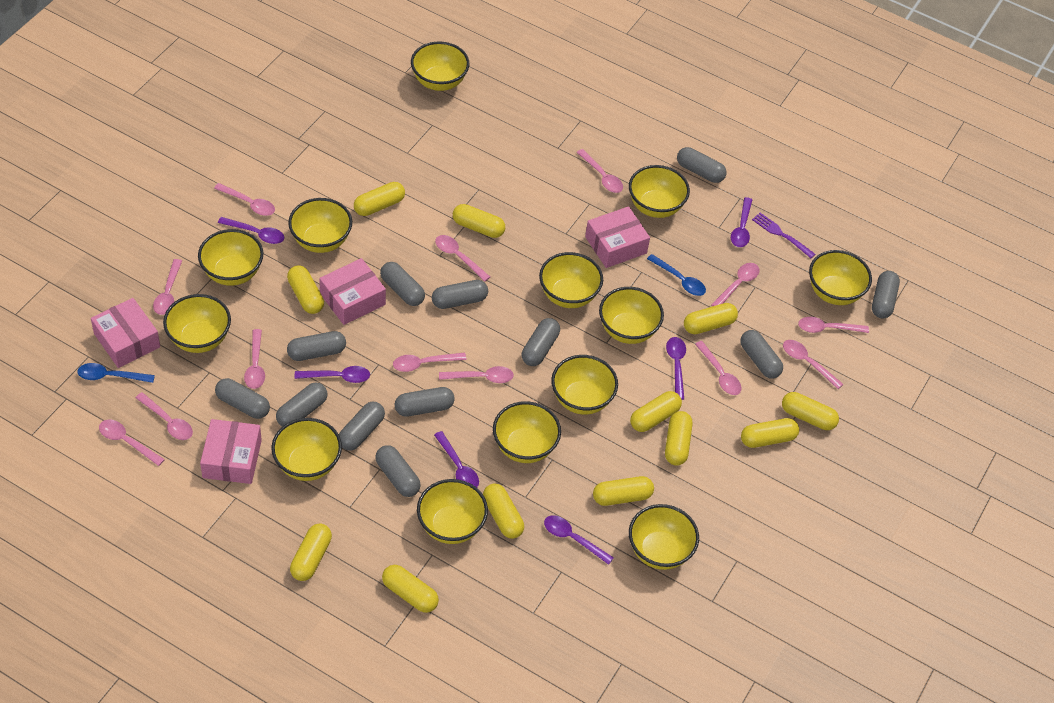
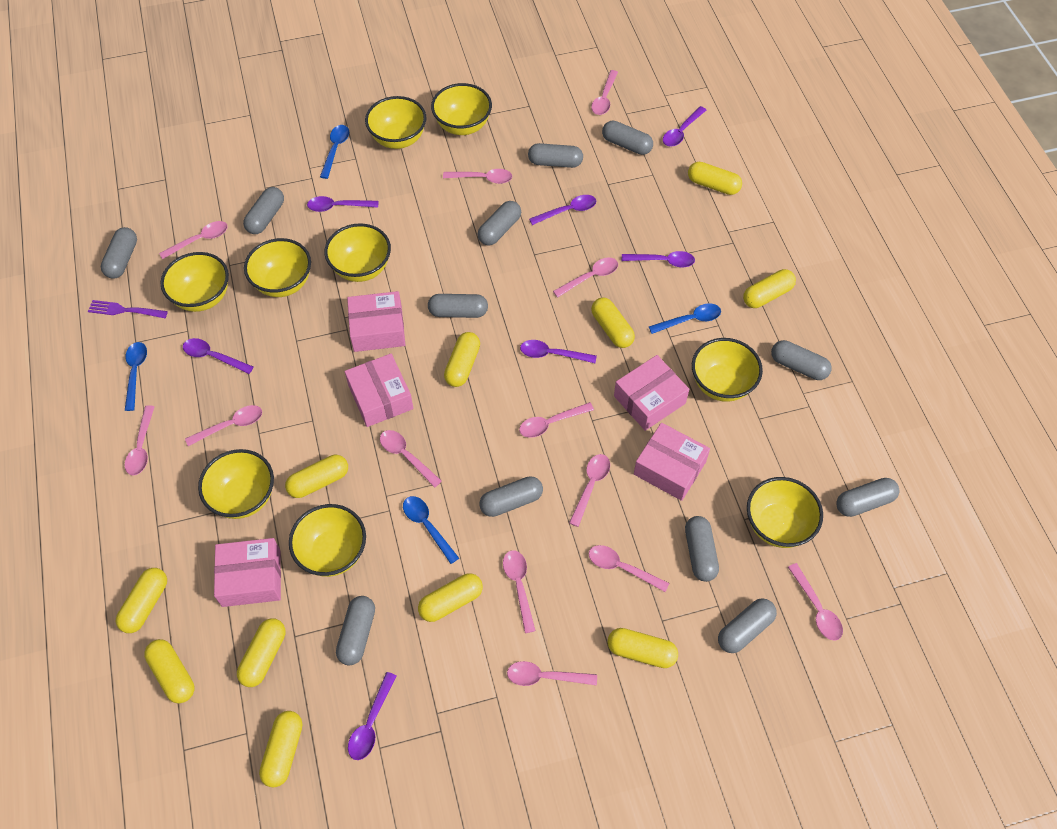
blue spoon: 2 -> 4
pink box: 4 -> 5
purple spoon: 6 -> 7
yellow bowl: 13 -> 9
yellow capsule: 12 -> 11

